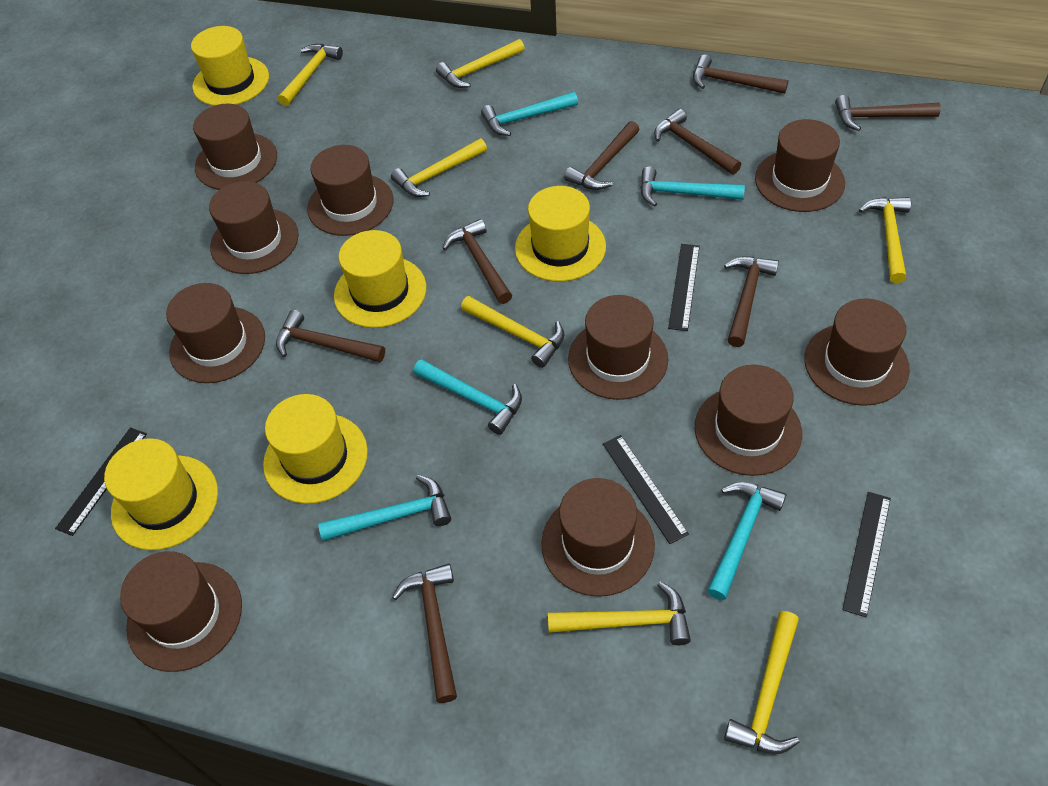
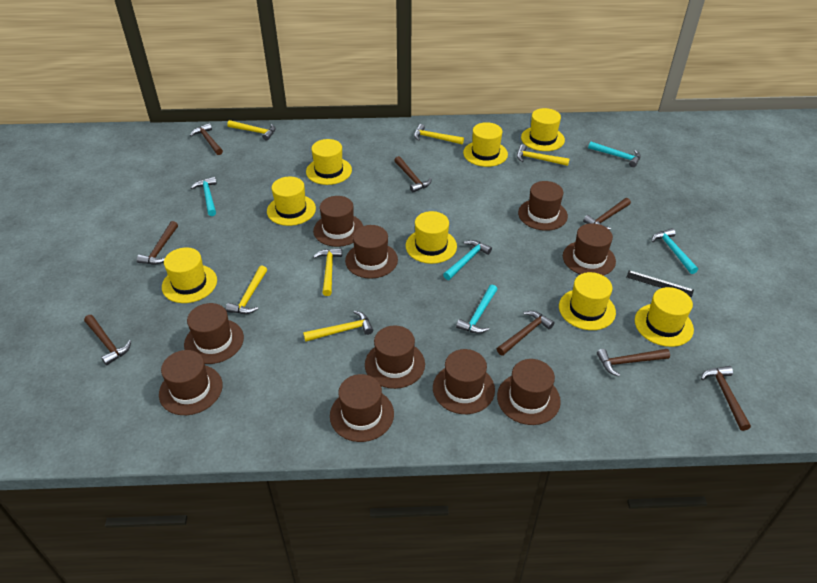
black ruler: 4 -> 1
yellow hammer: 7 -> 6
yellow hat: 5 -> 8

